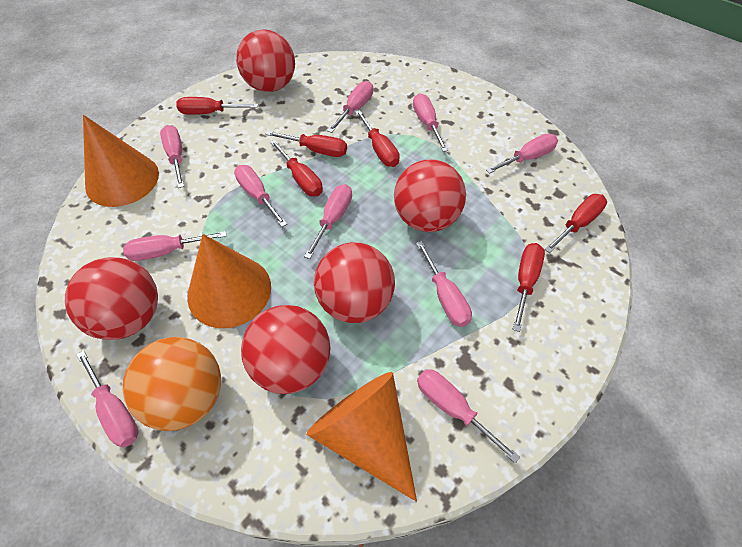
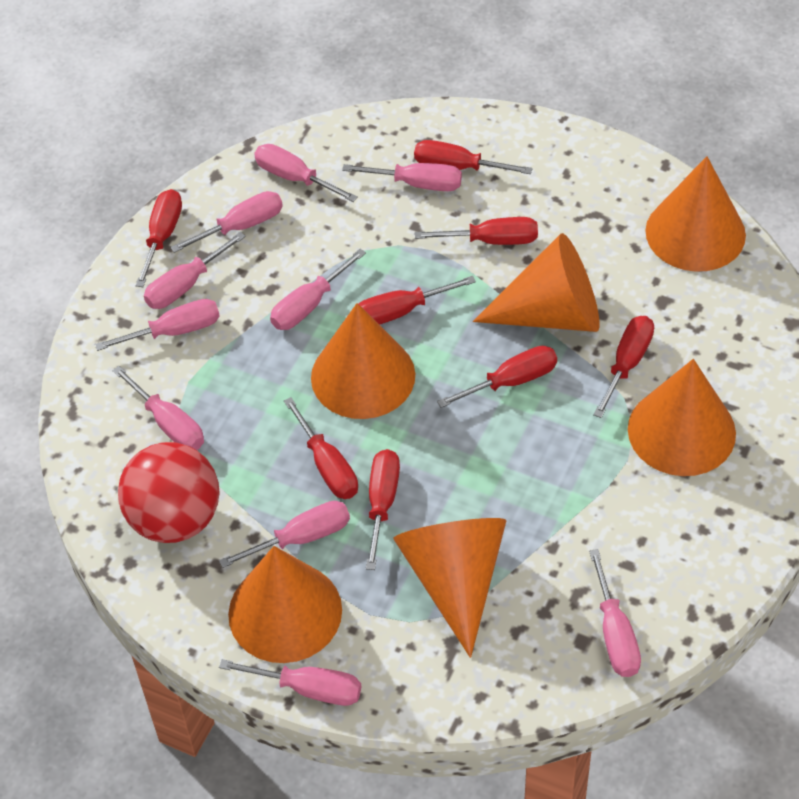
orange ball: 1 -> 0
orange cone: 3 -> 6
red ball: 5 -> 1
red screwdriver: 6 -> 8

